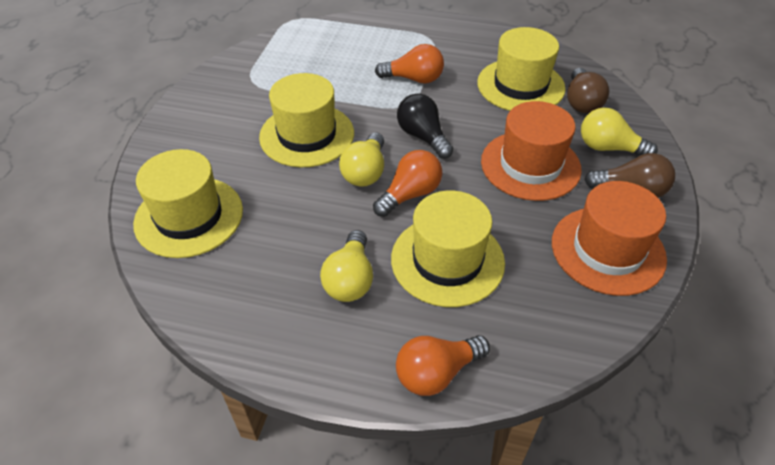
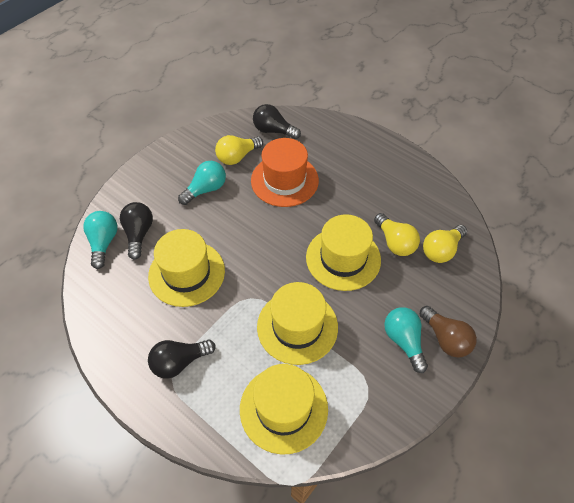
black light bulb: 1 -> 3
brown light bulb: 2 -> 1
orange hat: 2 -> 1
orange light bulb: 3 -> 0
turquoise light bulb: 0 -> 3

